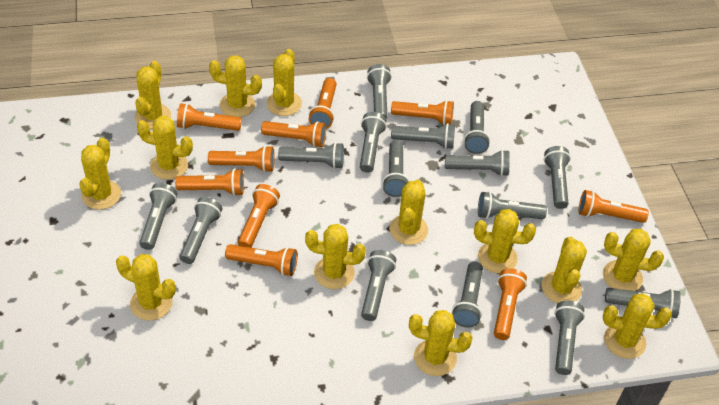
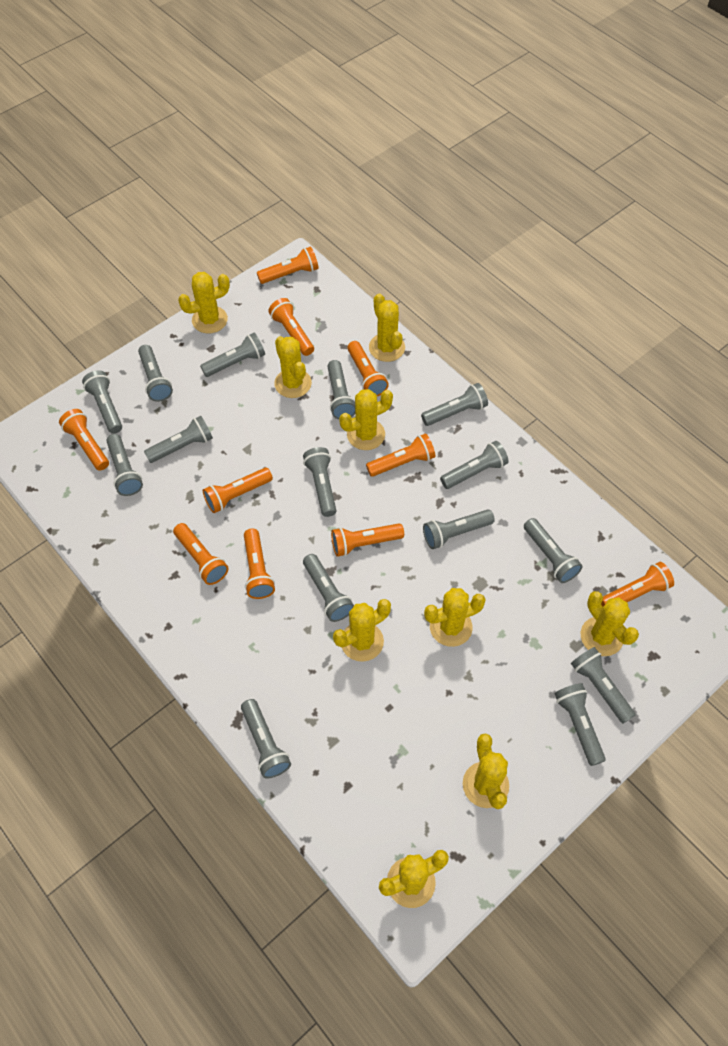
yellow cactus: 13 -> 9

